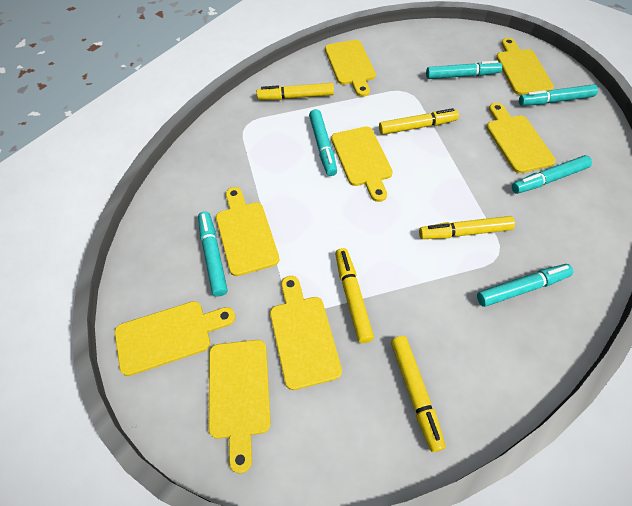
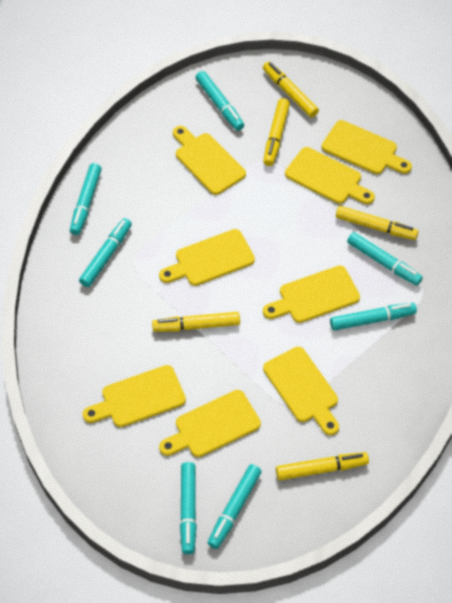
turquoise marker: 6 -> 7

